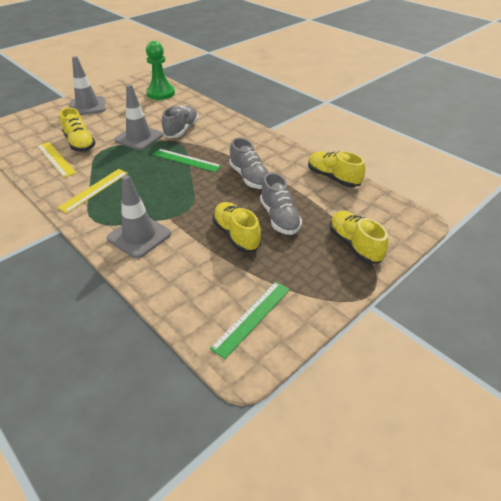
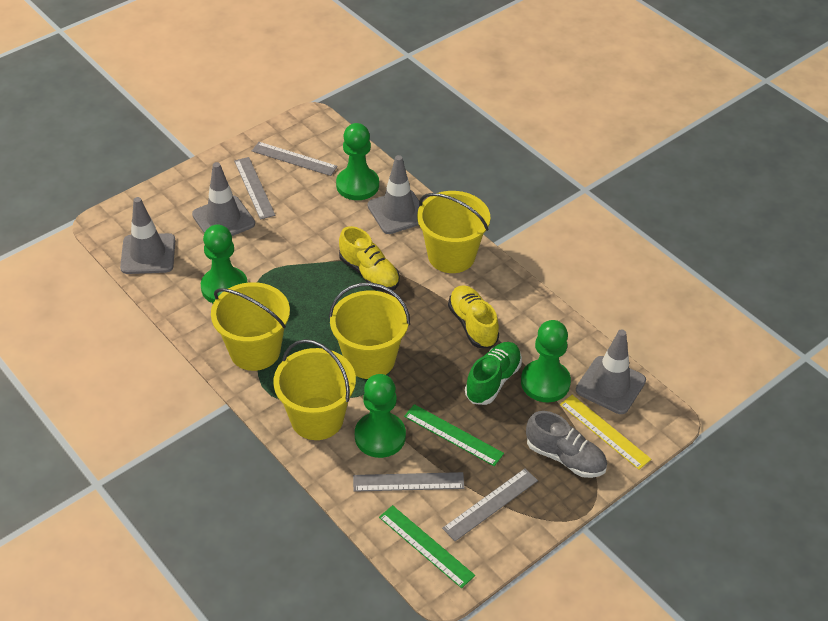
green pawn: 1 -> 4
green shoe: 0 -> 1
grey ruler: 0 -> 4
grey shoe: 3 -> 1
grey traffic cone: 3 -> 4
yellow bucket: 0 -> 4
yellow ruler: 2 -> 1
yellow shoe: 4 -> 2

